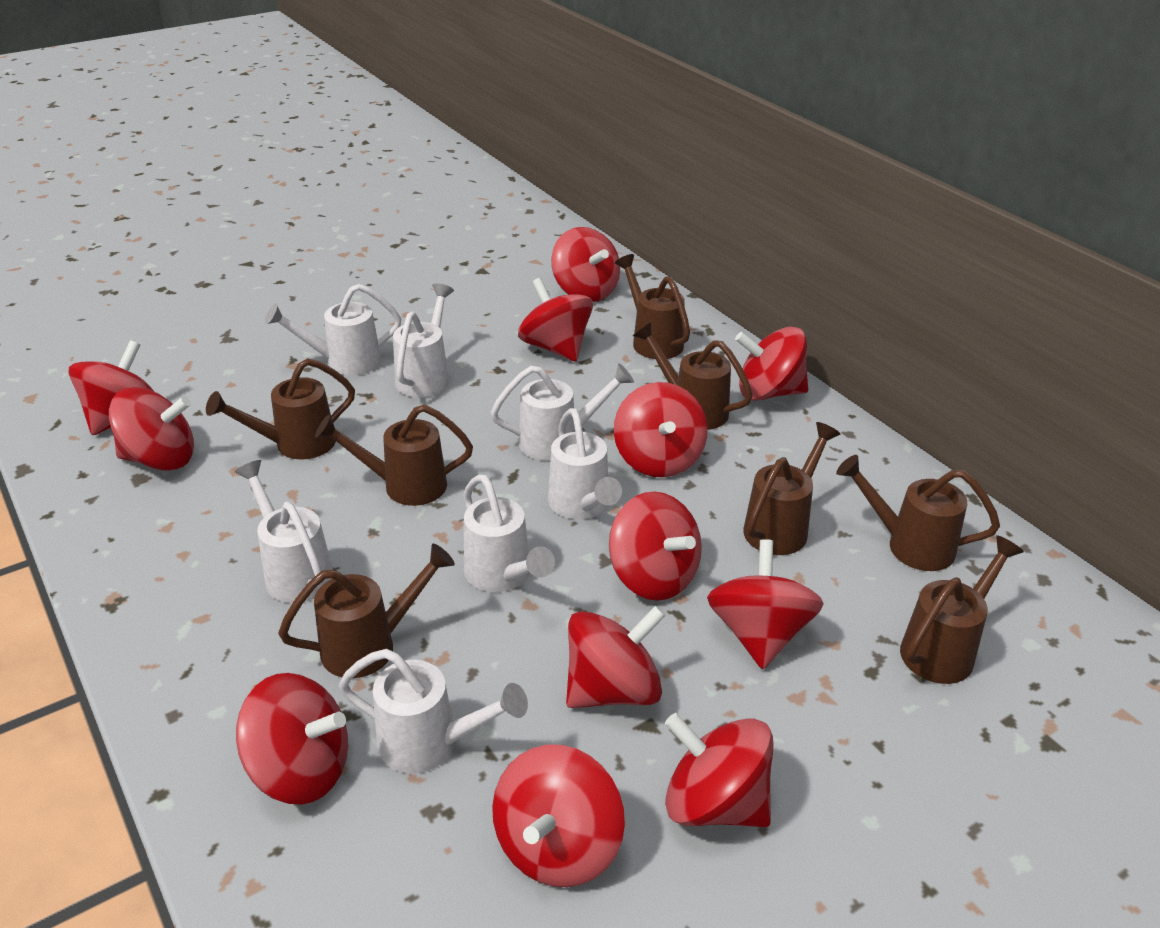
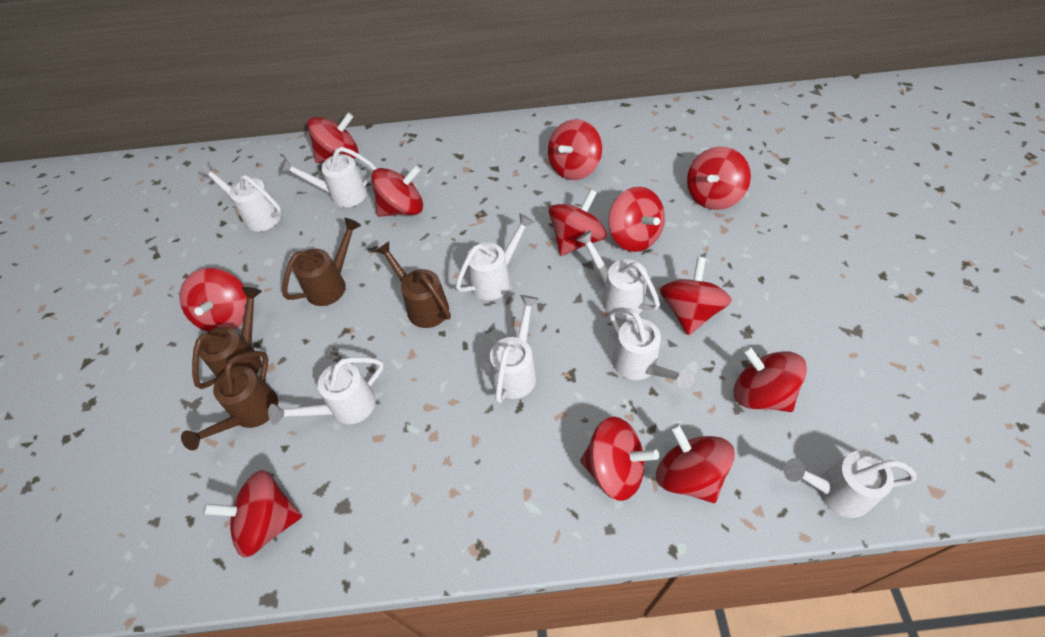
brown watering can: 8 -> 4
white watering can: 7 -> 8

